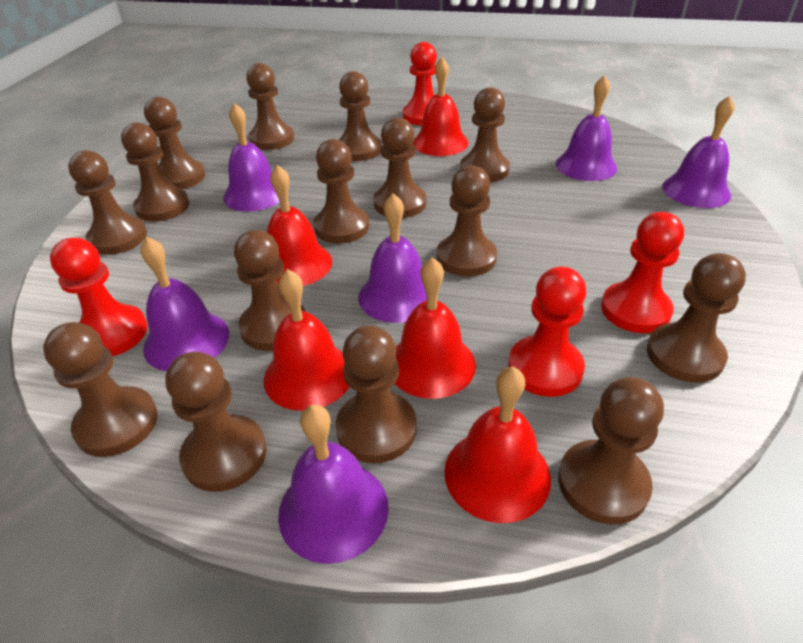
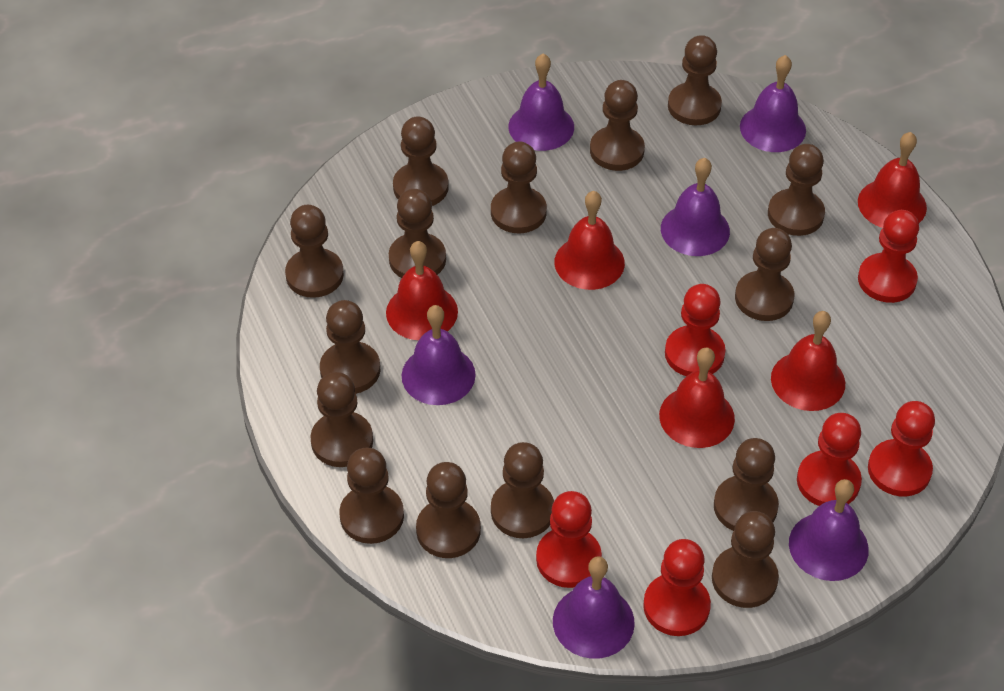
red pawn: 4 -> 6

